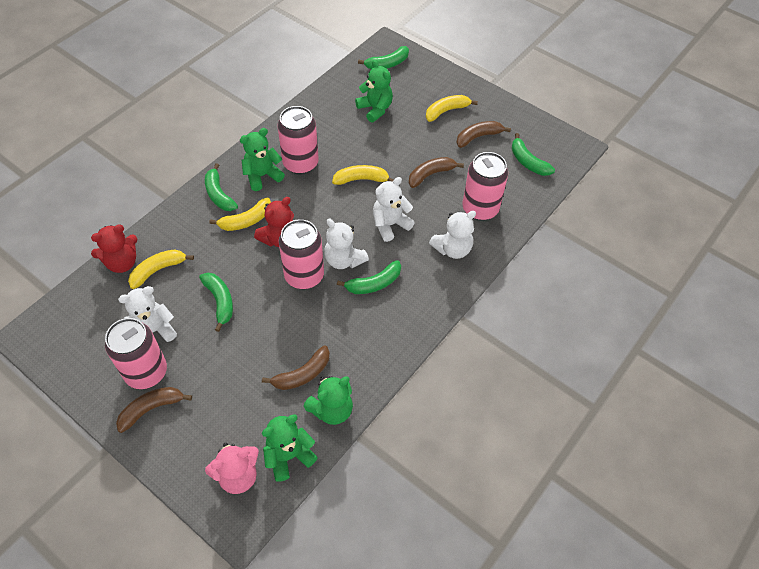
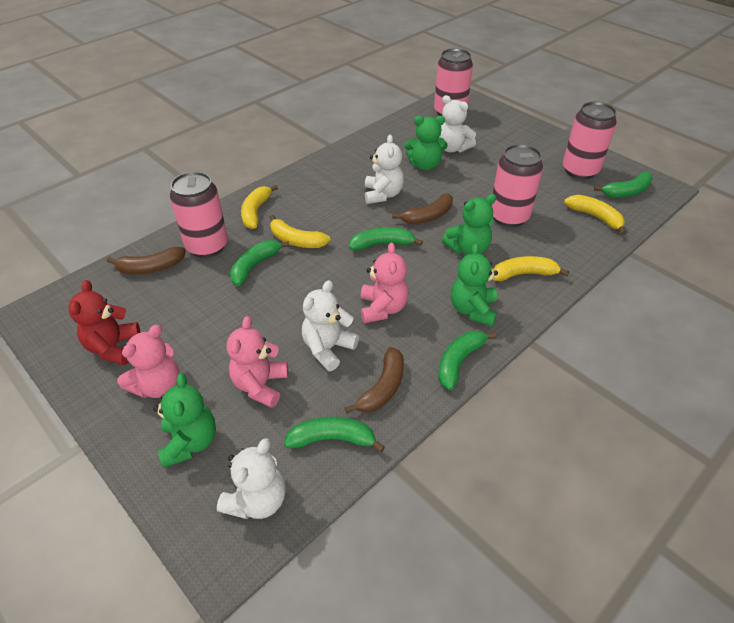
brown banana: 4 -> 3
pink teddy bear: 1 -> 3
red teddy bear: 2 -> 1

